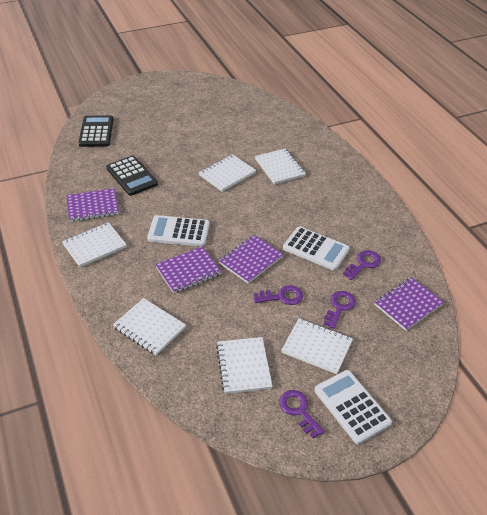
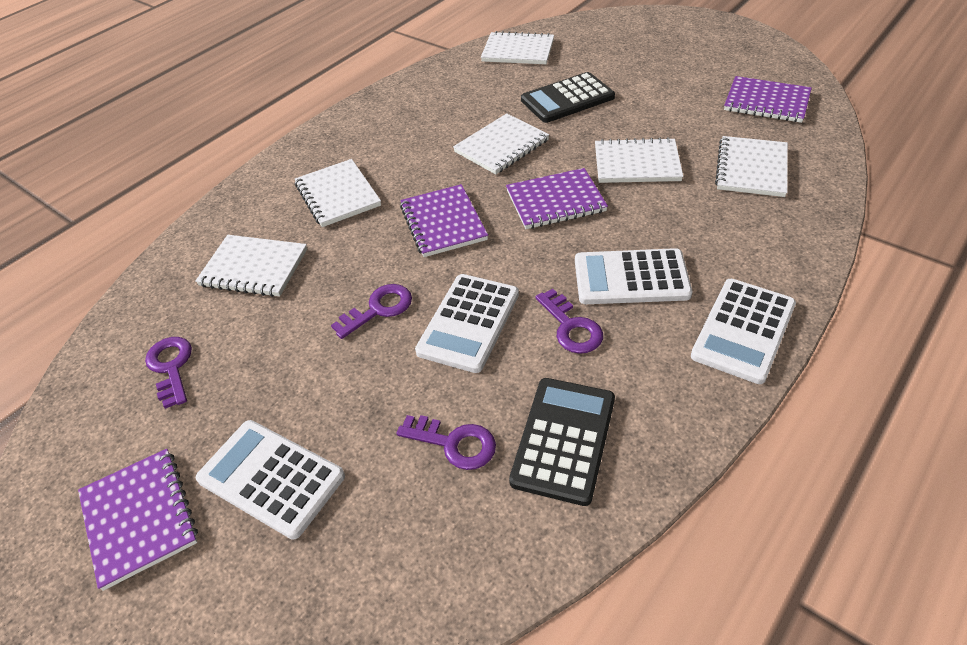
white calculator: 3 -> 4

